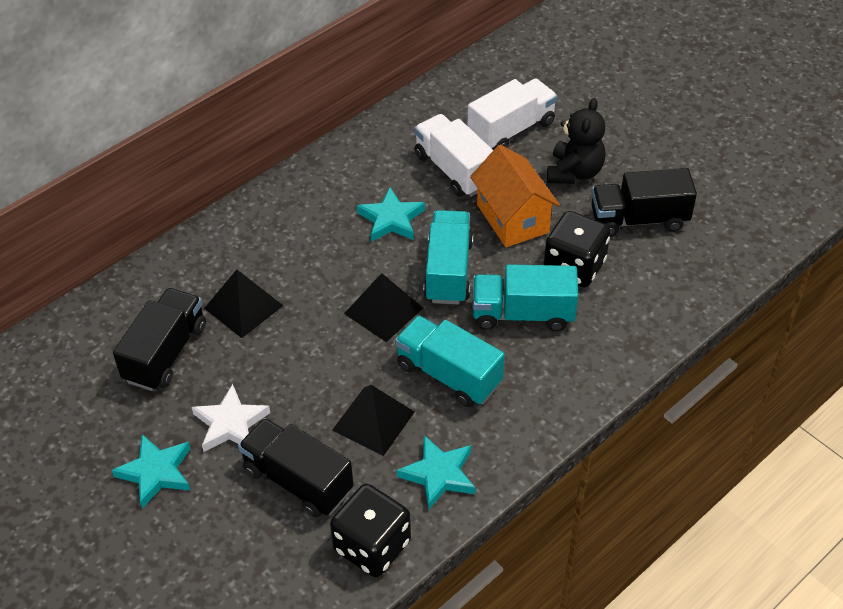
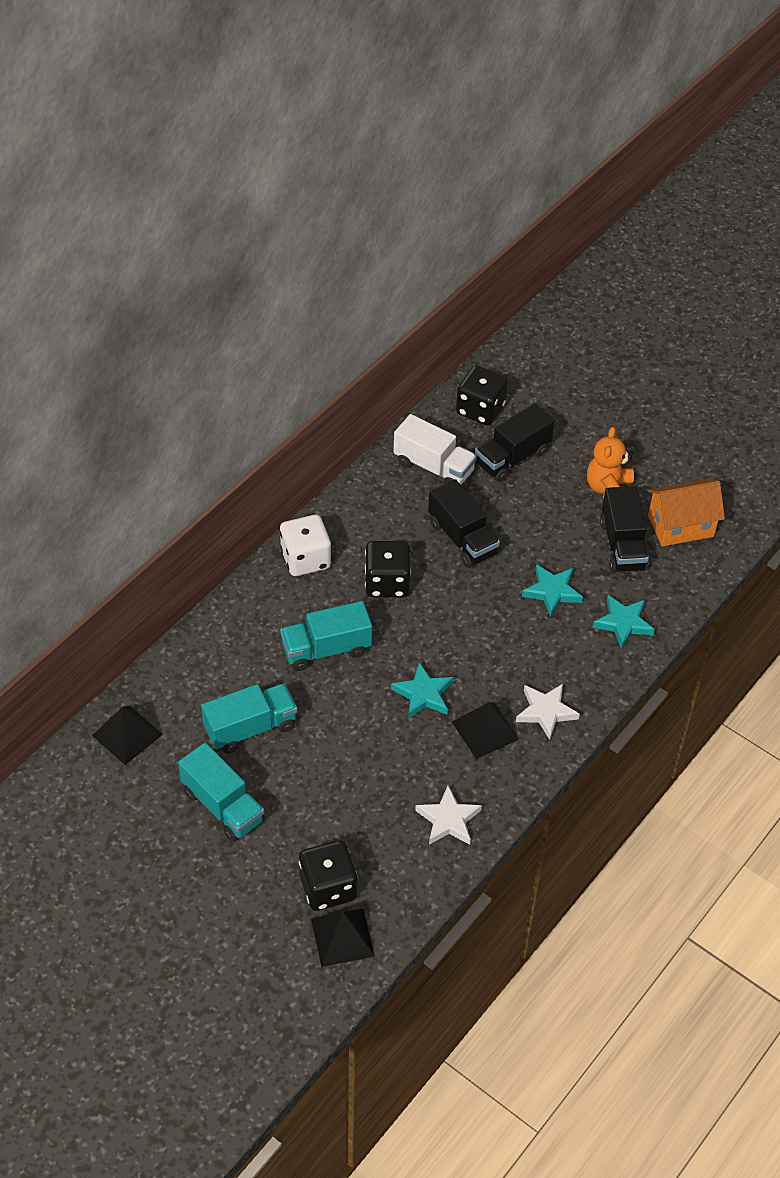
black dice: 2 -> 3
black teddy bear: 1 -> 0
orange teddy bear: 0 -> 1
white dice: 0 -> 1
white star: 1 -> 2
white truck: 2 -> 1

